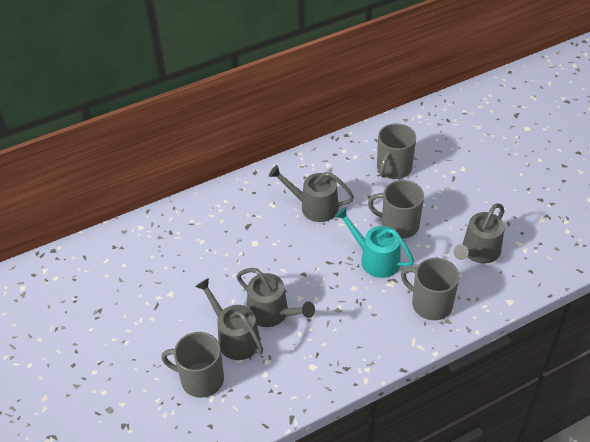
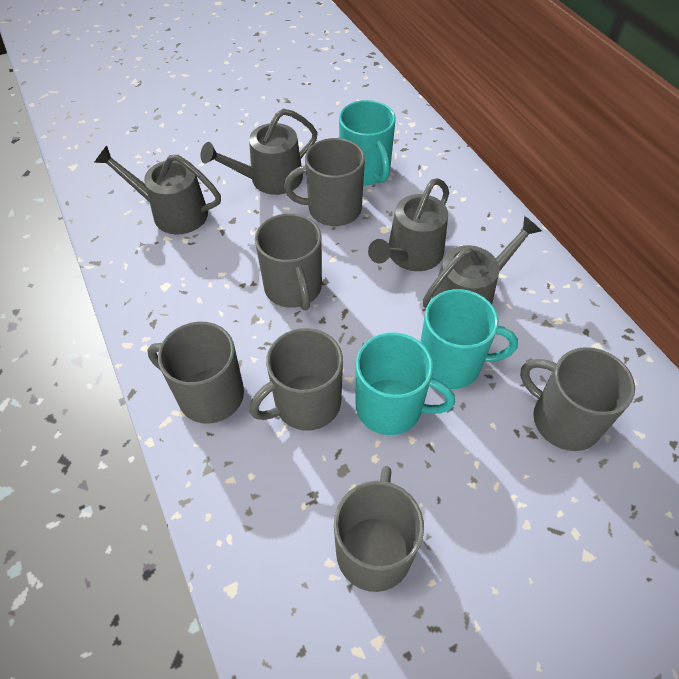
grey mug: 4 -> 6
turquoise mug: 0 -> 3
turquoise watering can: 1 -> 0

